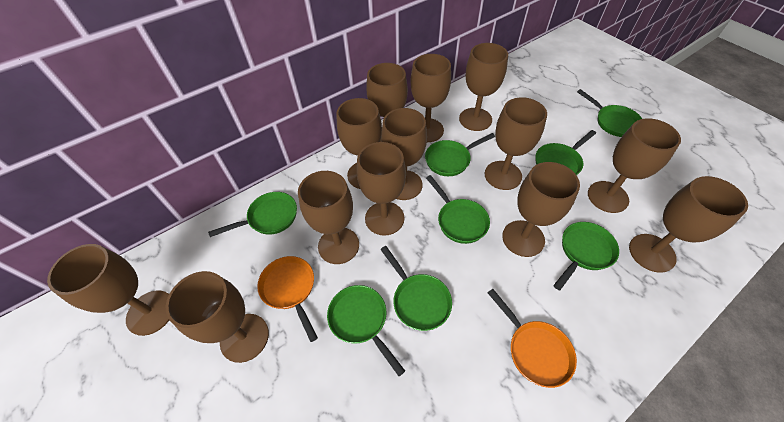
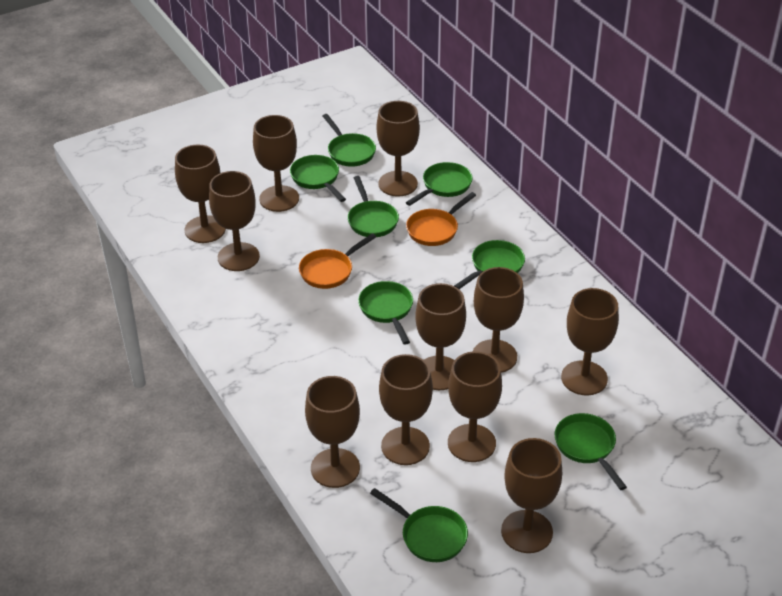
brown goblet: 13 -> 11

